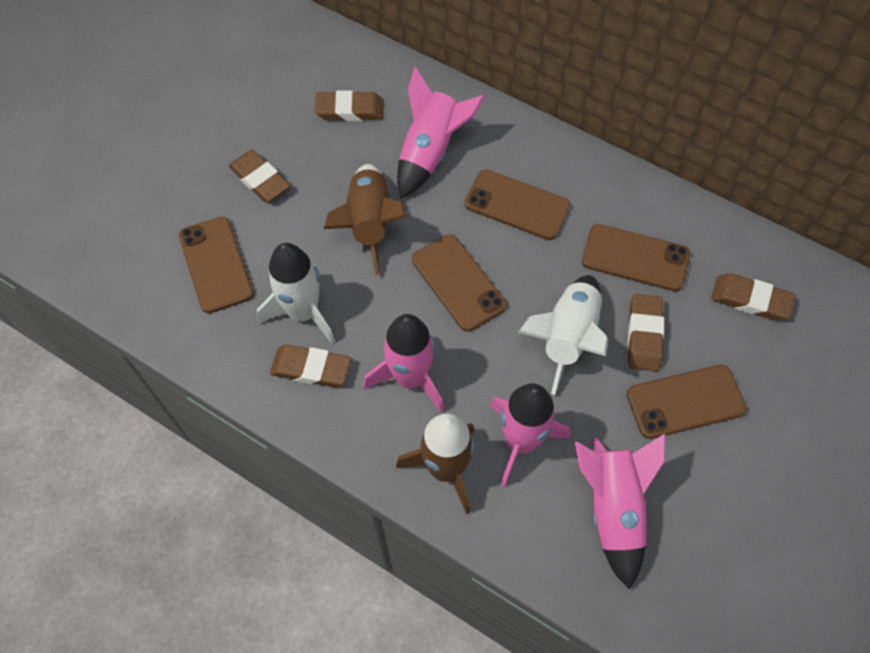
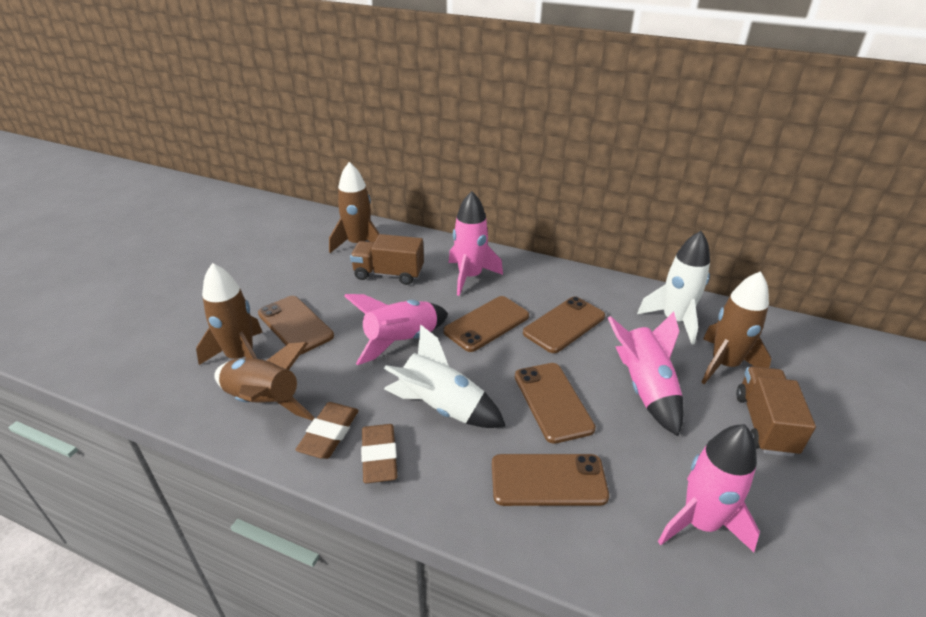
brown eraser: 5 -> 2
brown rocket: 2 -> 4
brown truck: 0 -> 2

